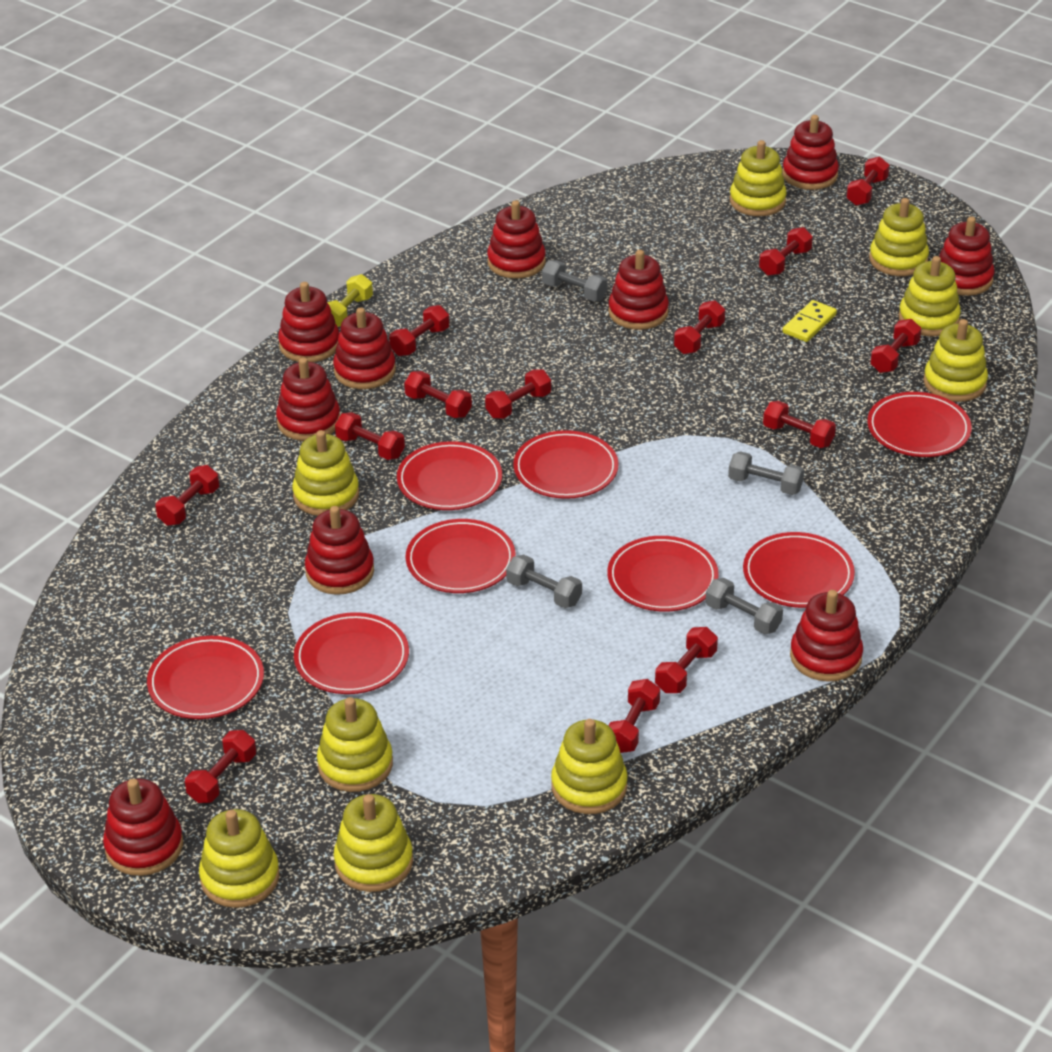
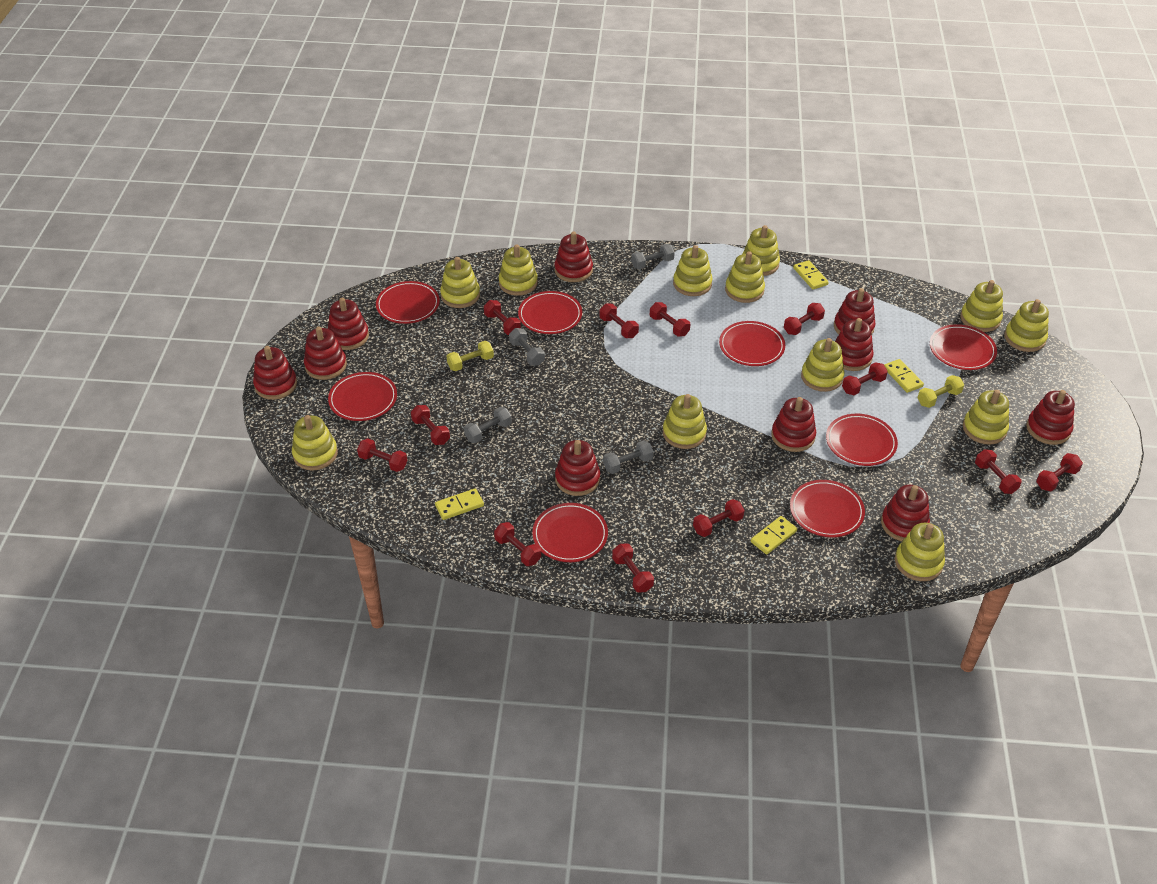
red dumbbell: 13 -> 12
yellow domino: 1 -> 4
yellow dumbbell: 1 -> 2
yellow stacking toy: 9 -> 12

